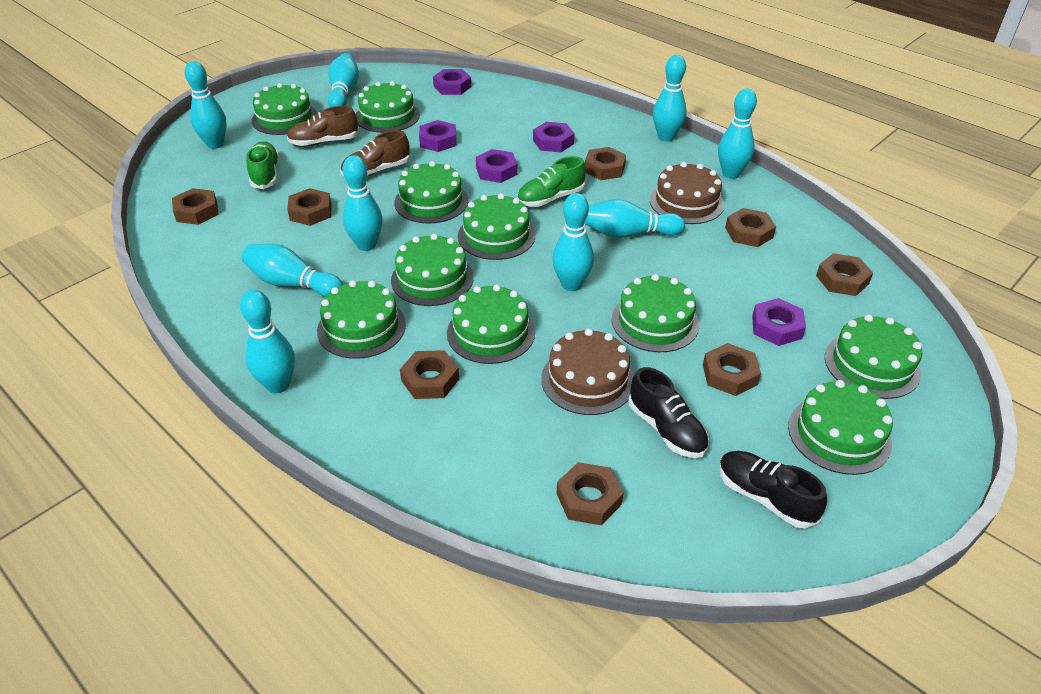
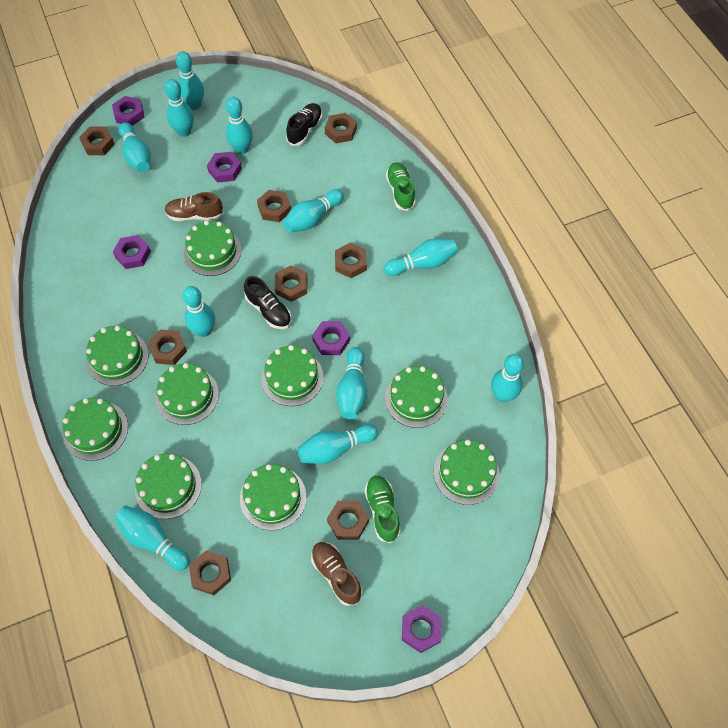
brown cake: 2 -> 0
green cake: 10 -> 9
turquoise bowling pin: 9 -> 11

